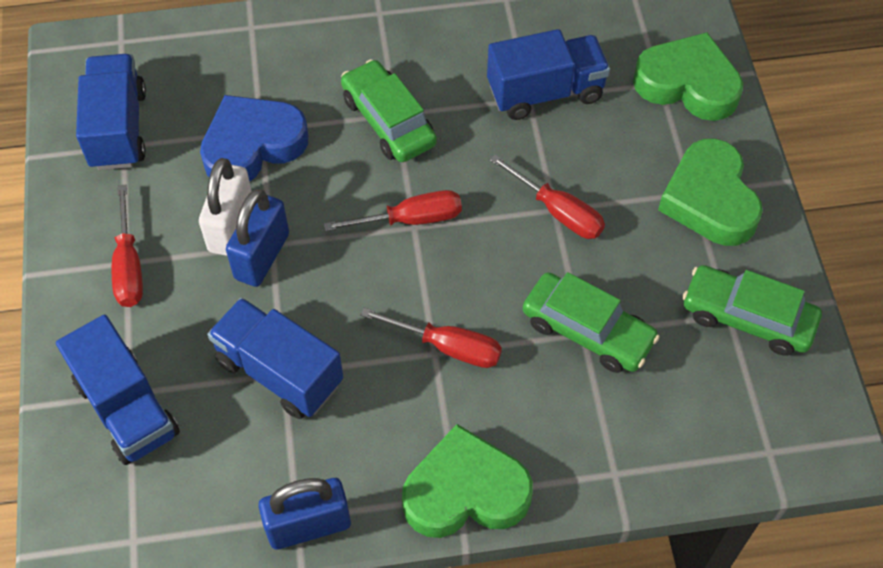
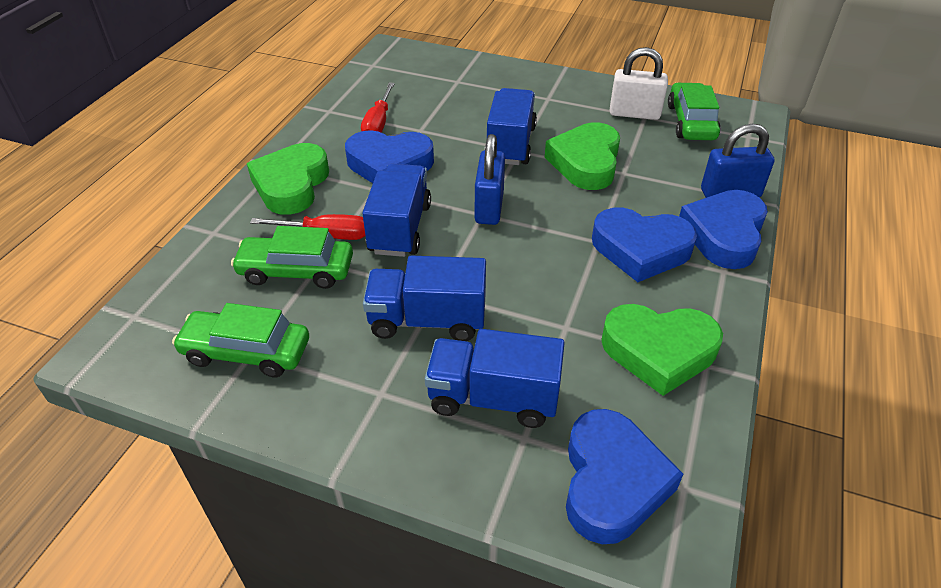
blue heart: 1 -> 4
red screwdriver: 4 -> 2

